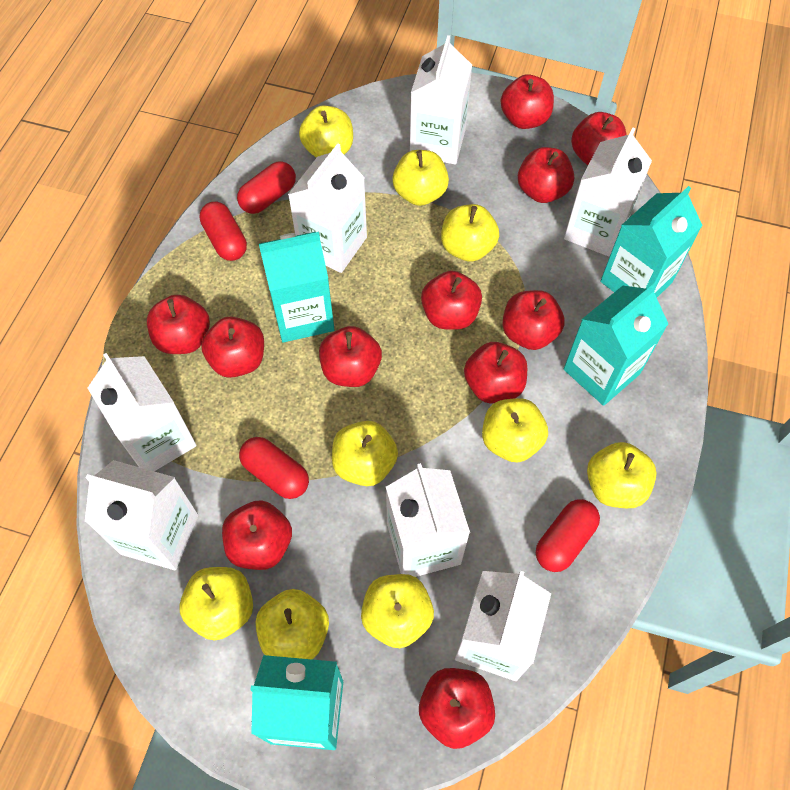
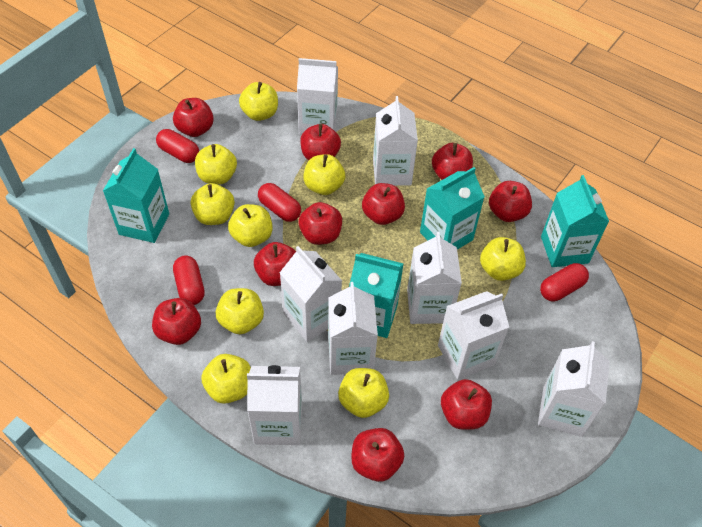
red apple: 11 -> 10
white carton: 7 -> 8

